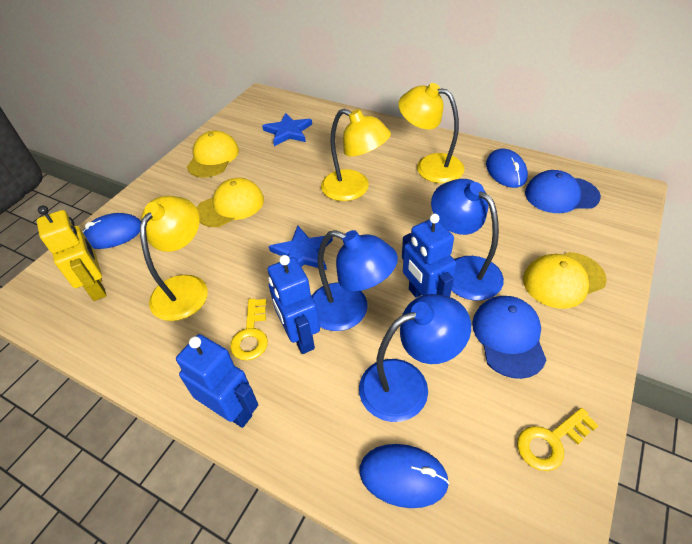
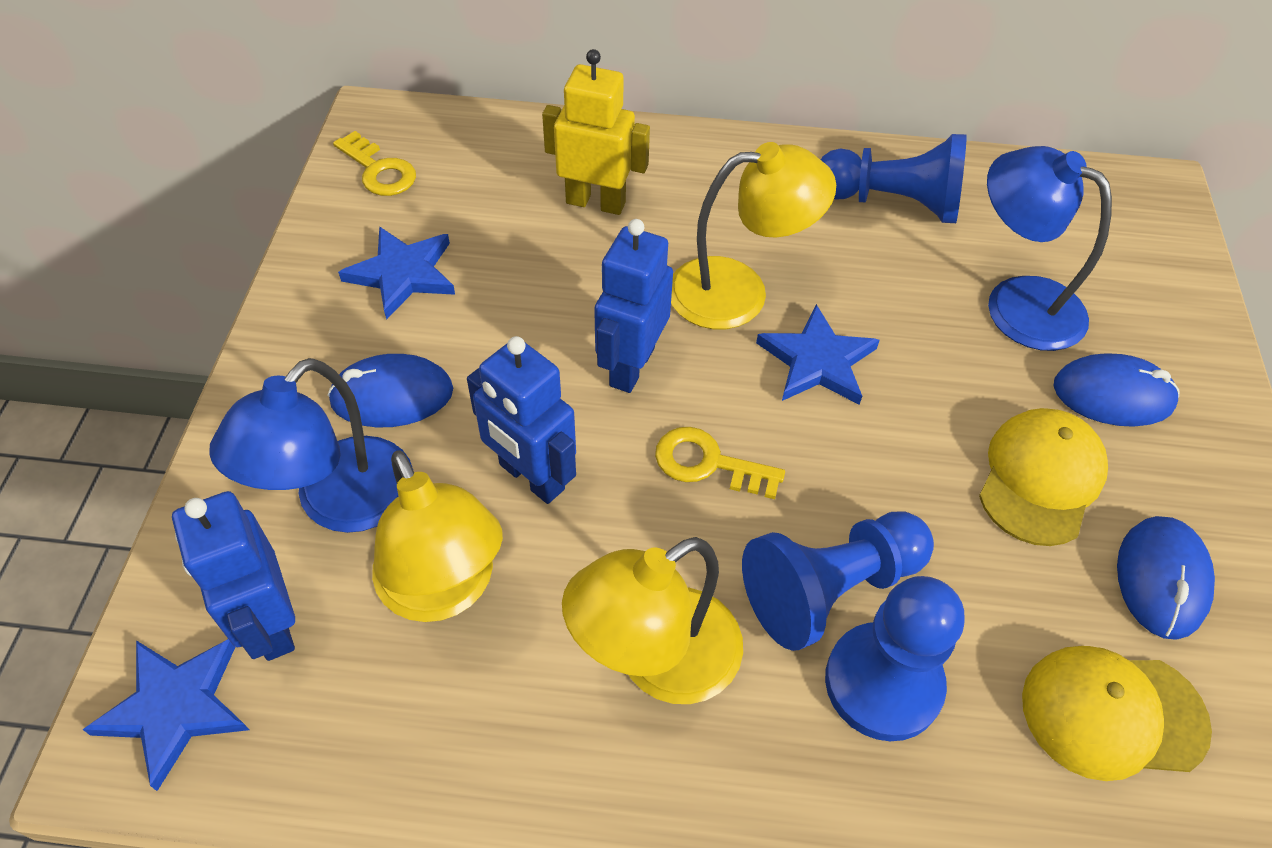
blue cap: 2 -> 0
blue lamp: 3 -> 2
blue pawn: 0 -> 3
blue star: 2 -> 3
yellow cap: 3 -> 2

